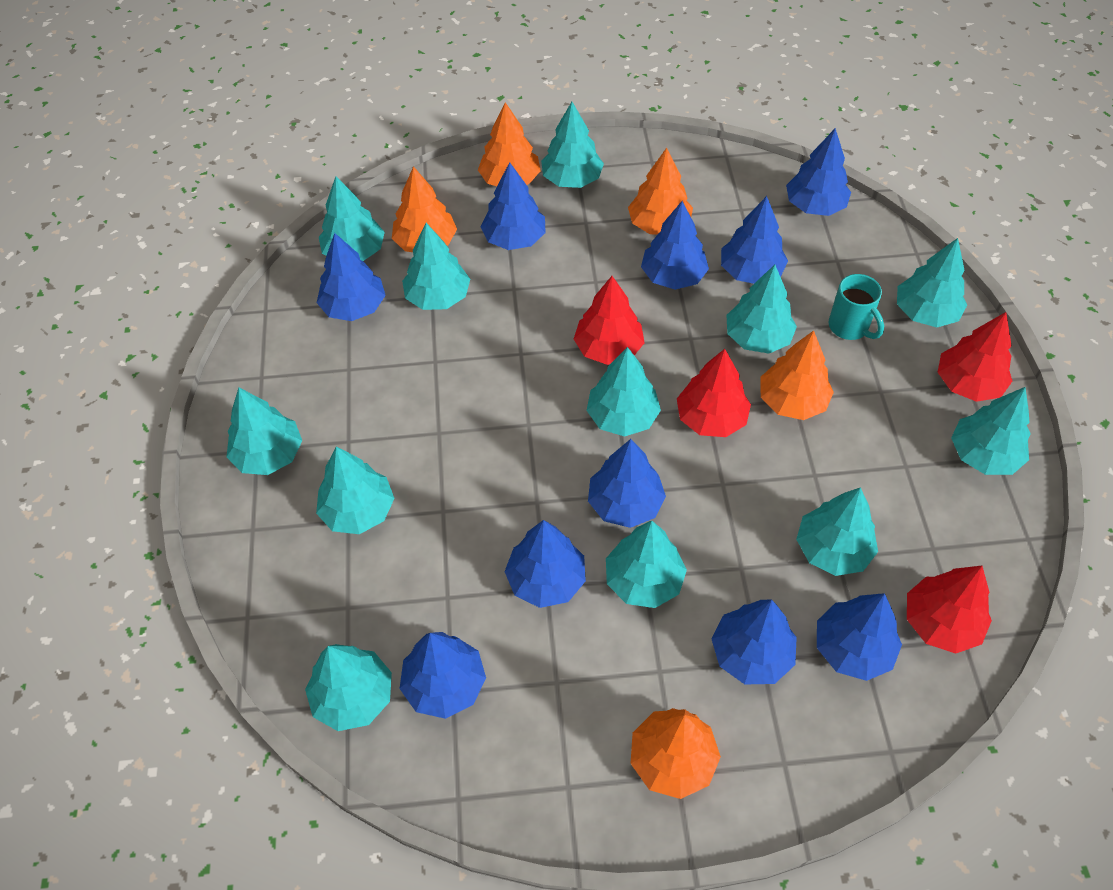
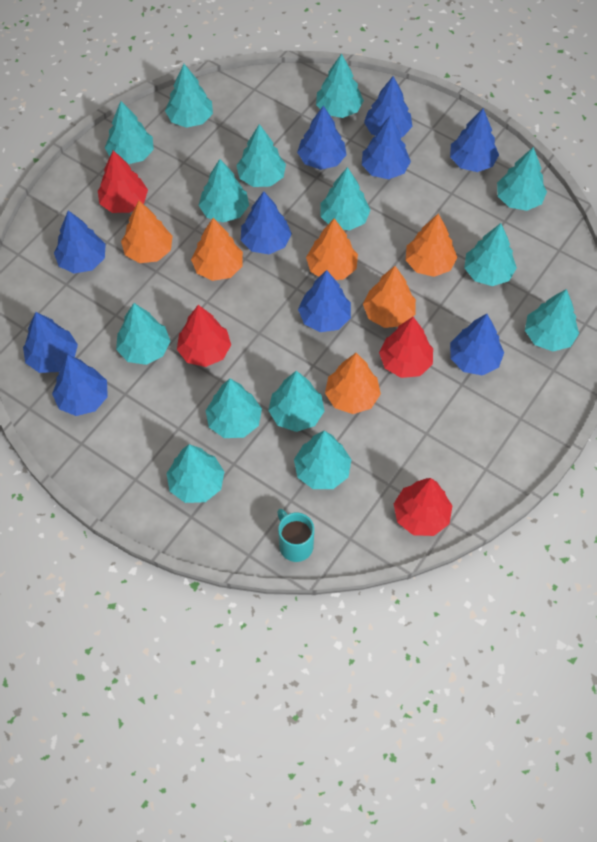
orange tree: 5 -> 6
turquoise tree: 12 -> 14

